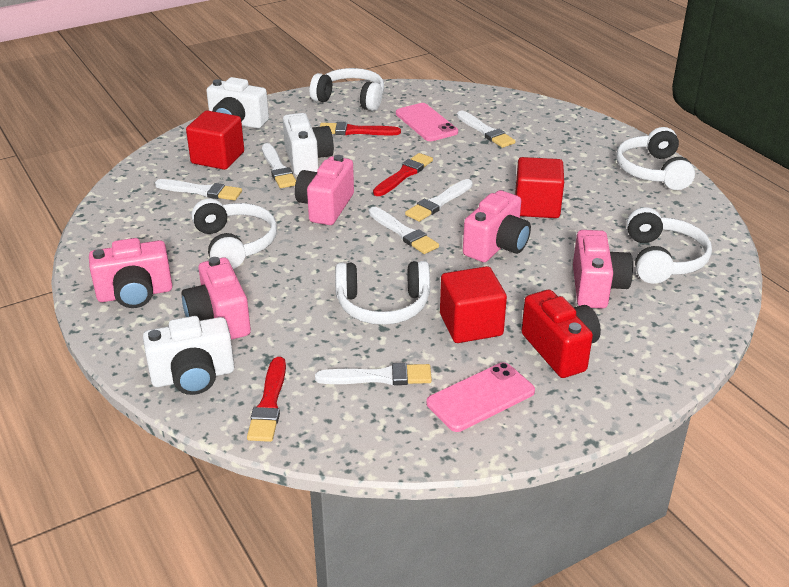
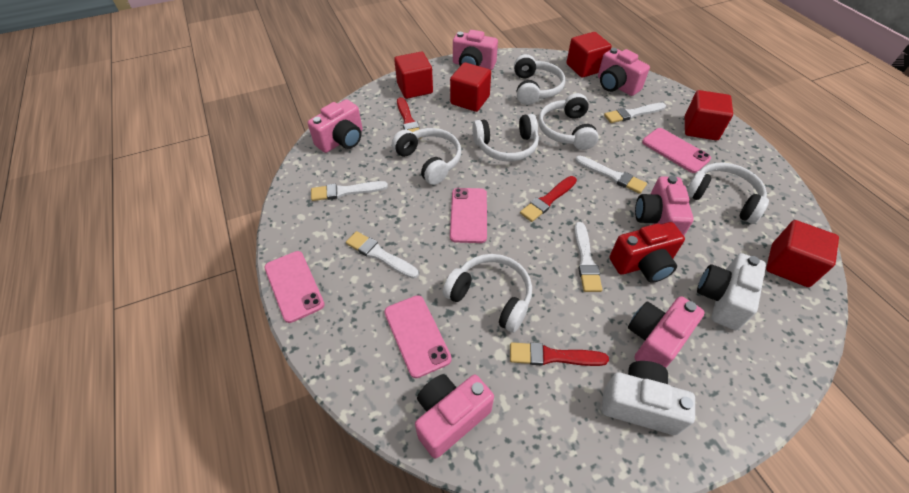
pink camera: 5 -> 6
pink phone: 2 -> 4
red cube: 3 -> 5
white brush: 6 -> 5
white camera: 3 -> 2
white headphones: 5 -> 6

